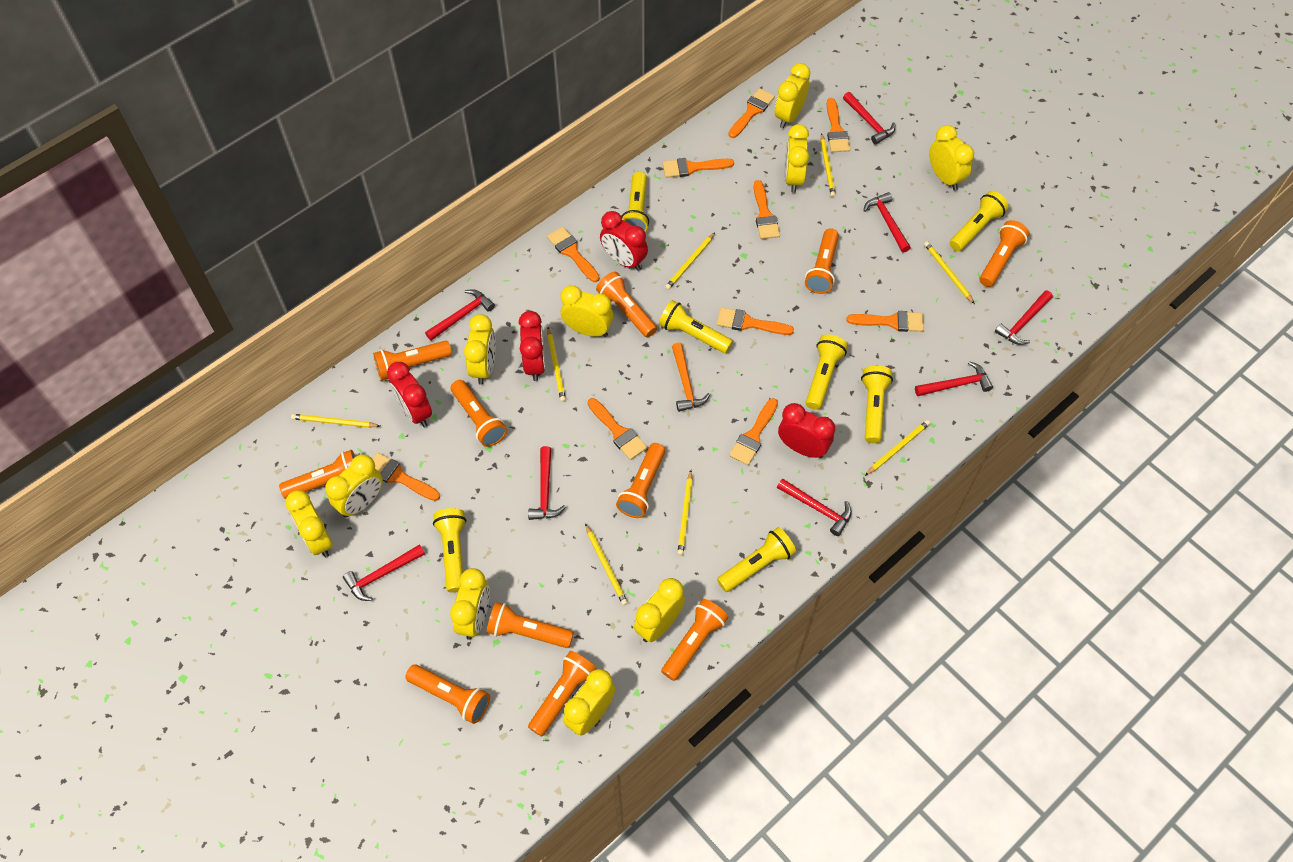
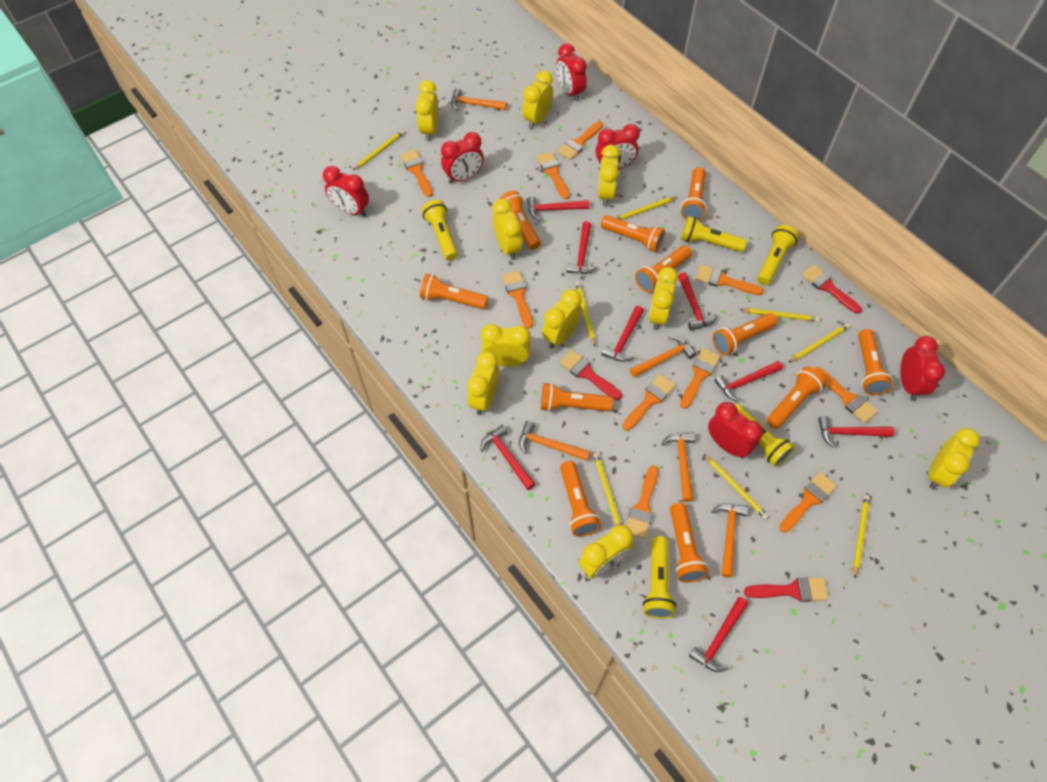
orange hammer: 1 -> 5
red brush: 0 -> 3
red clock: 4 -> 6
yellow flashlight: 7 -> 5

